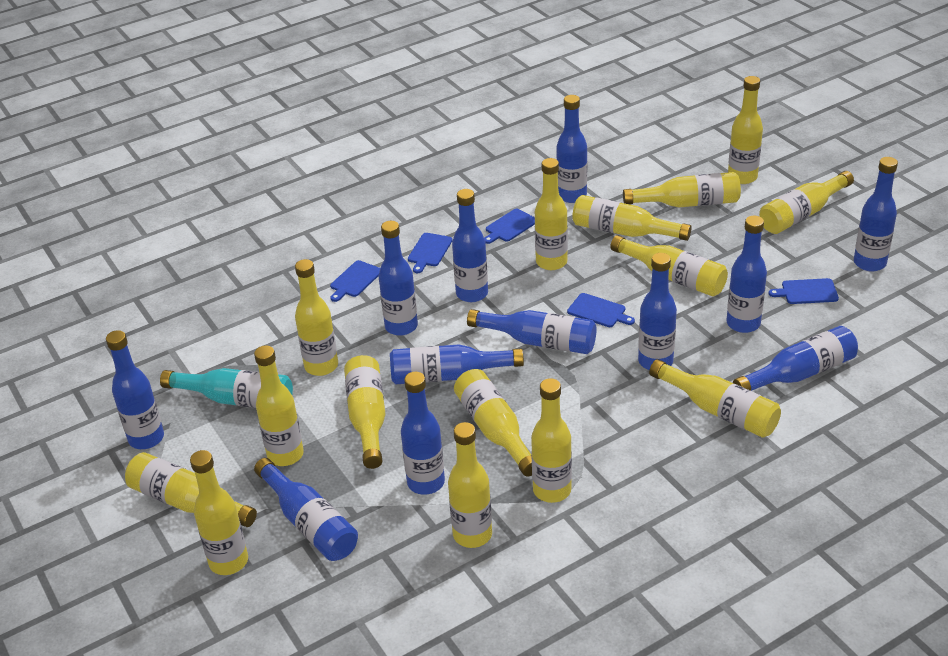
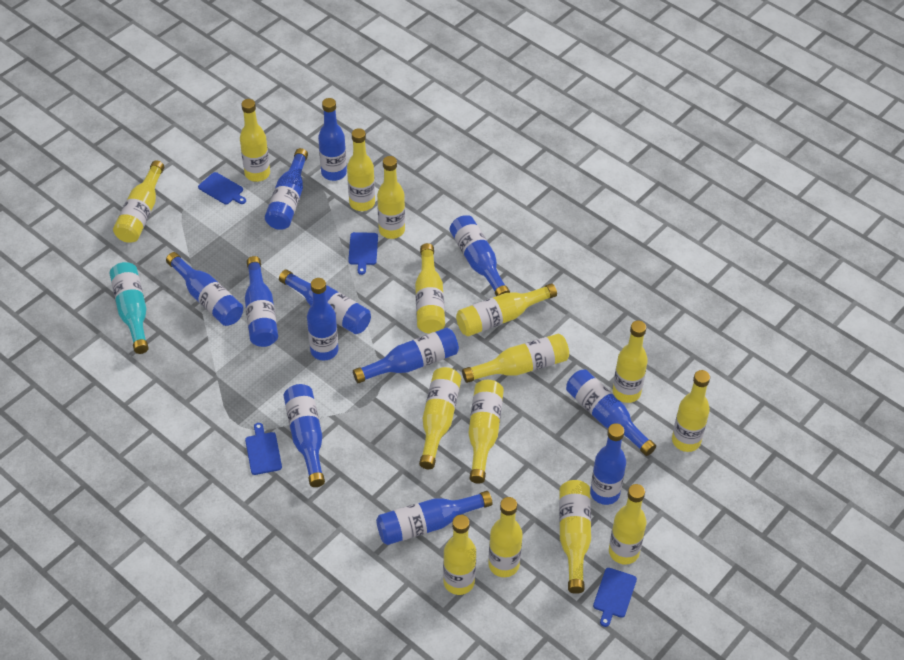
blue cutting board: 5 -> 4

